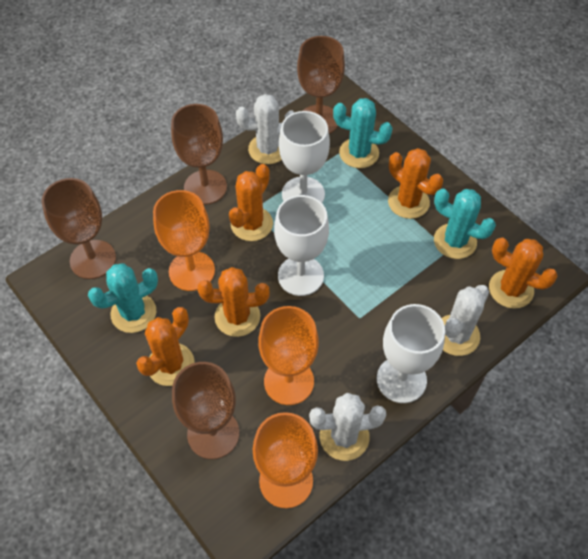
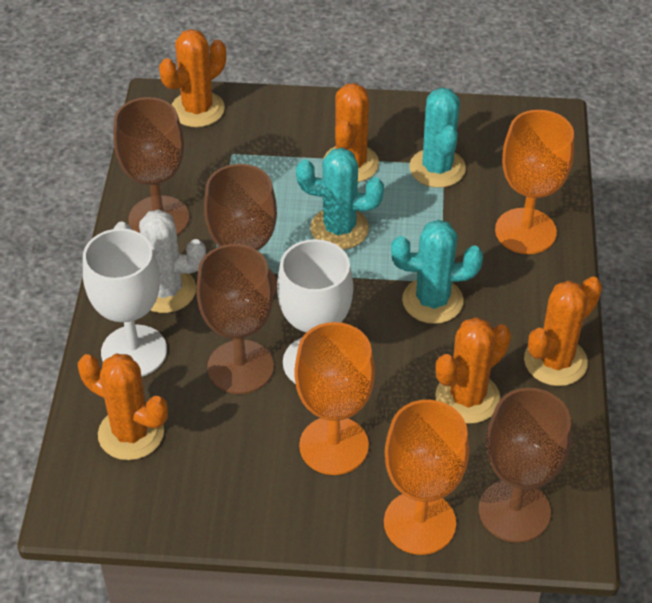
white cactus: 3 -> 1
white goblet: 3 -> 2

